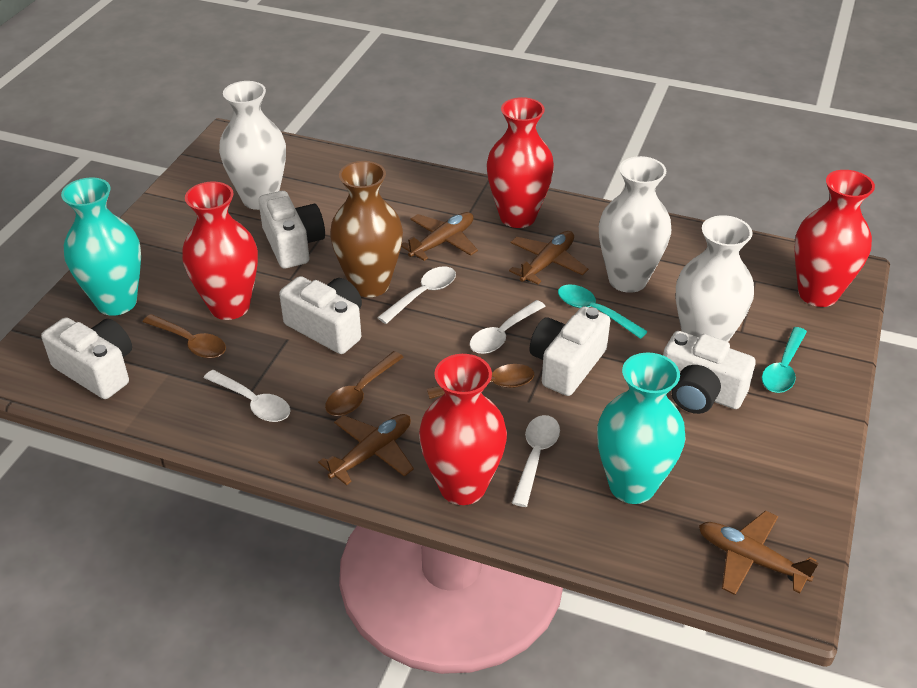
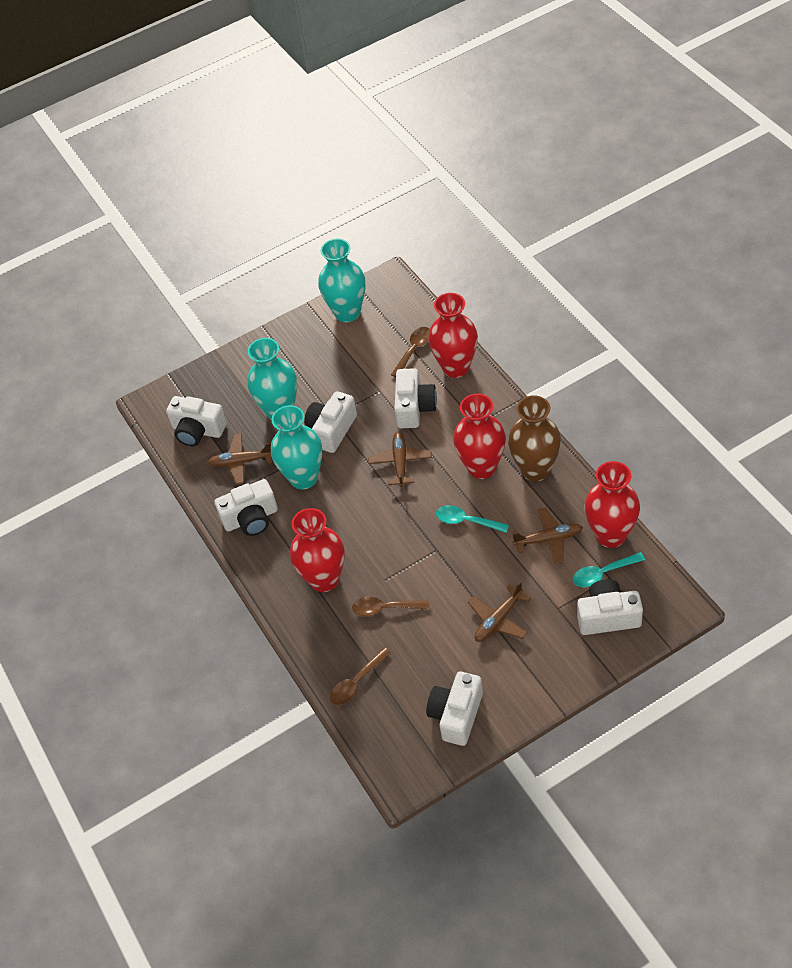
turquoise vase: 2 -> 3
white camera: 5 -> 6
white spoon: 4 -> 0
white vase: 3 -> 0

